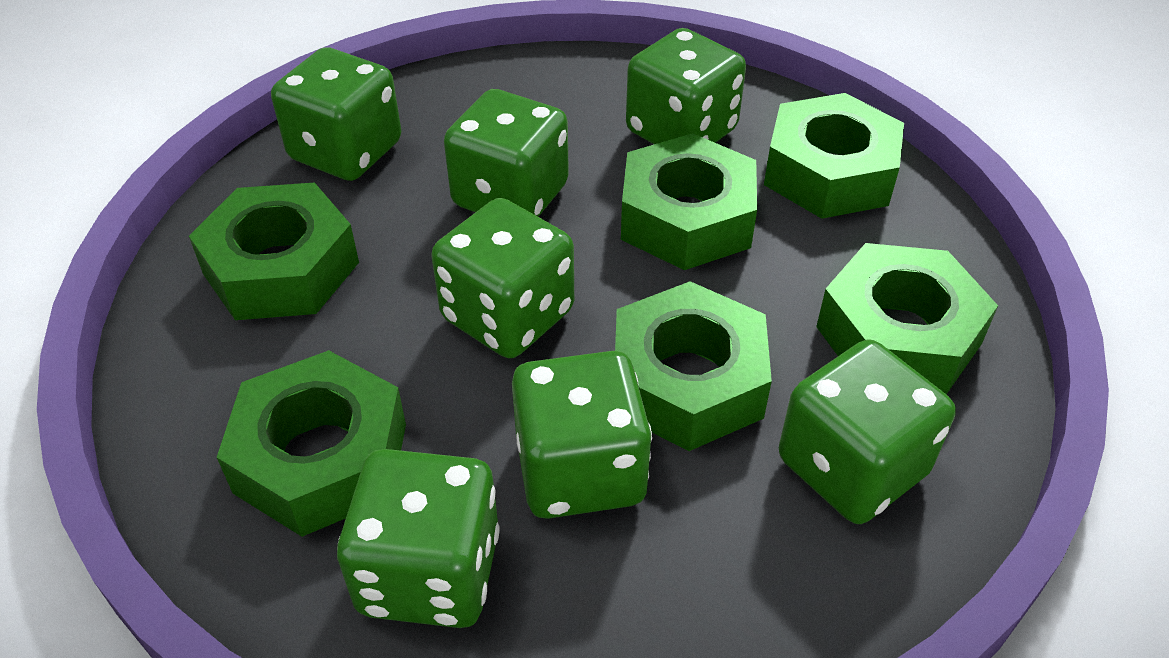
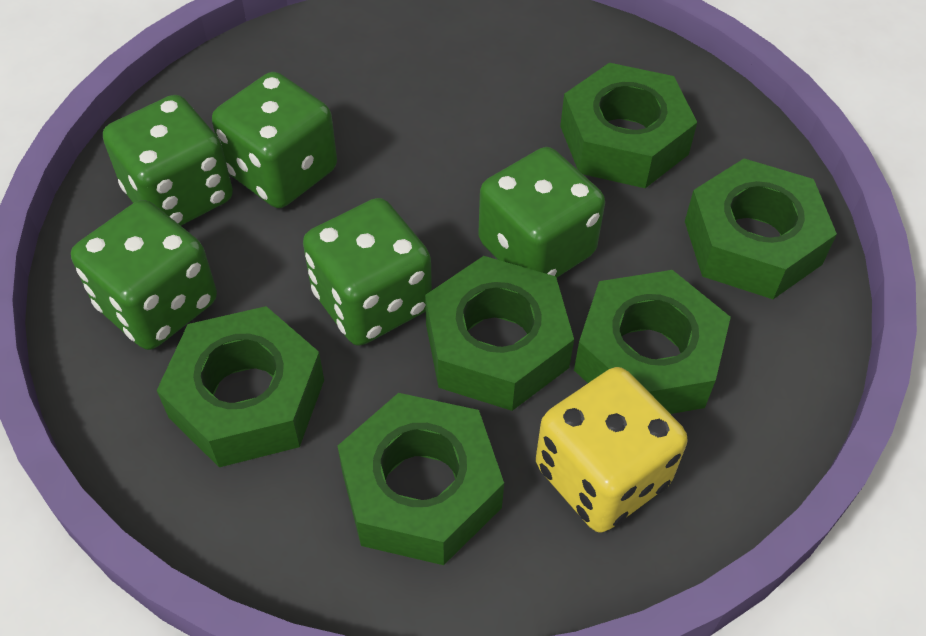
green dice: 7 -> 5
yellow dice: 0 -> 1

